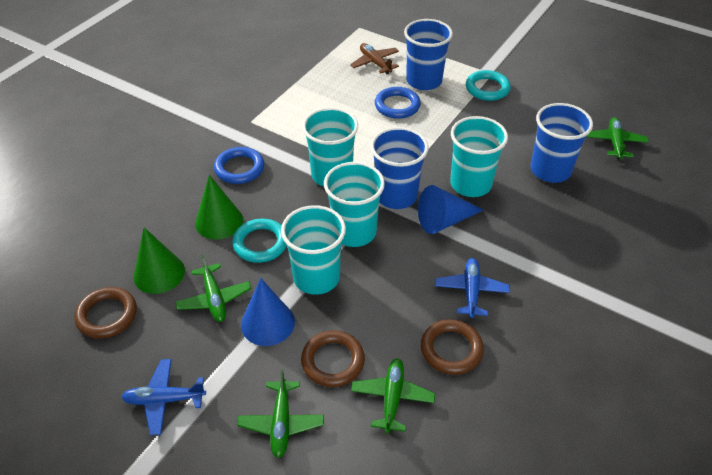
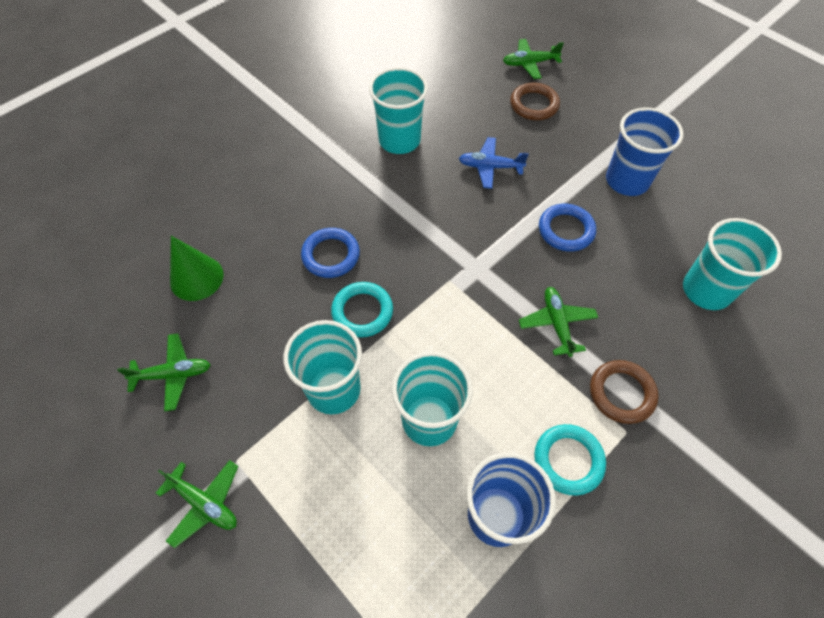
blue cone: 2 -> 0
blue cup: 3 -> 2
blue plane: 2 -> 1
brown plane: 1 -> 0
brown ring: 3 -> 2
green cone: 2 -> 1

